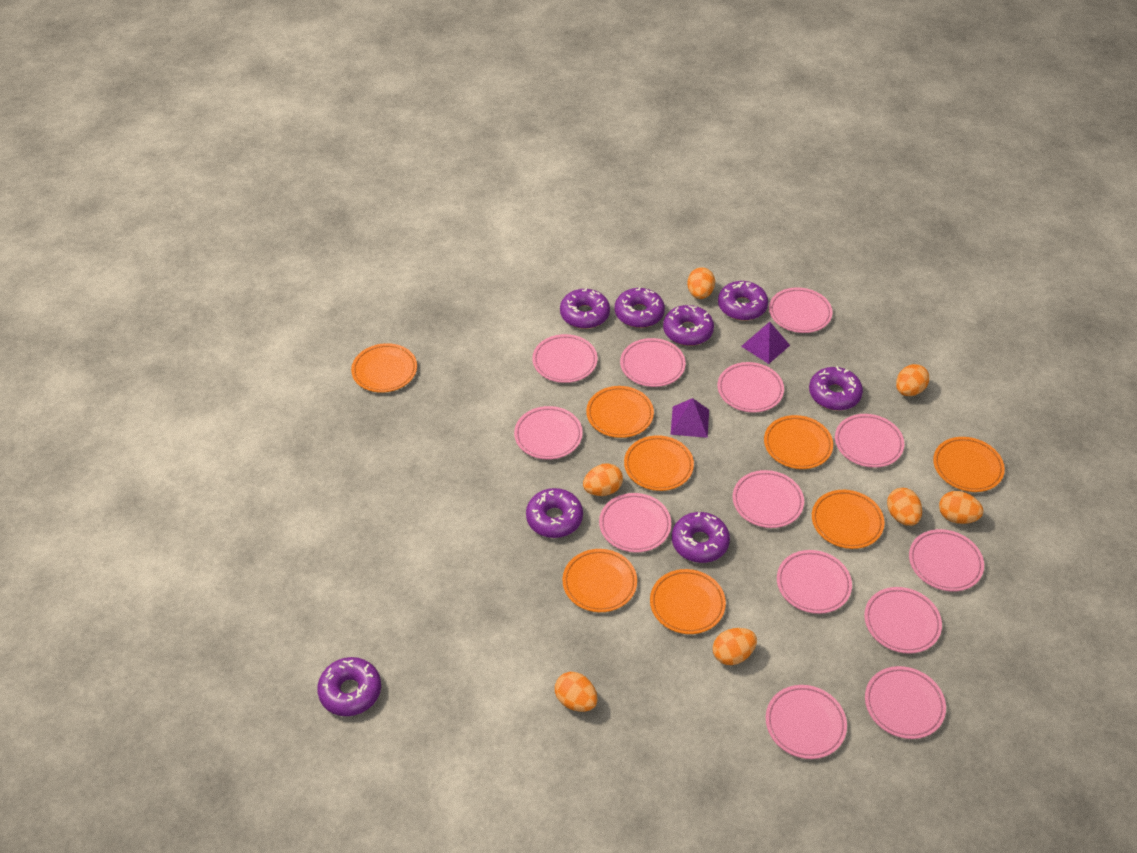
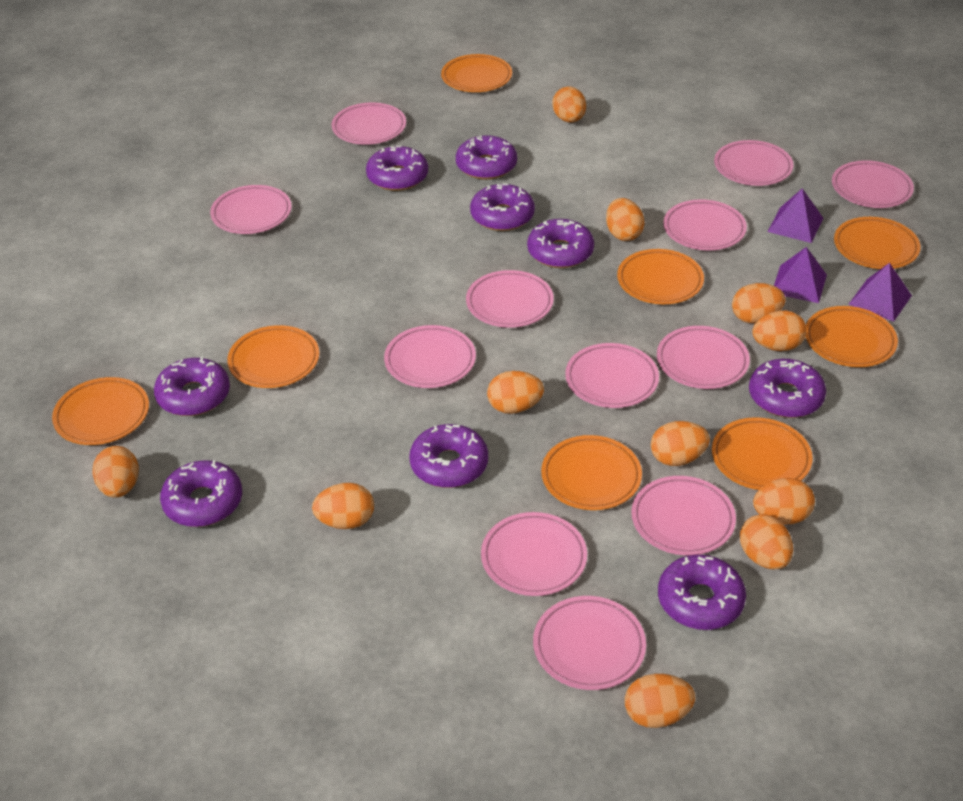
orange egg: 7 -> 11
pink plate: 13 -> 12
purple donut: 8 -> 9
purple pyramid: 2 -> 3

